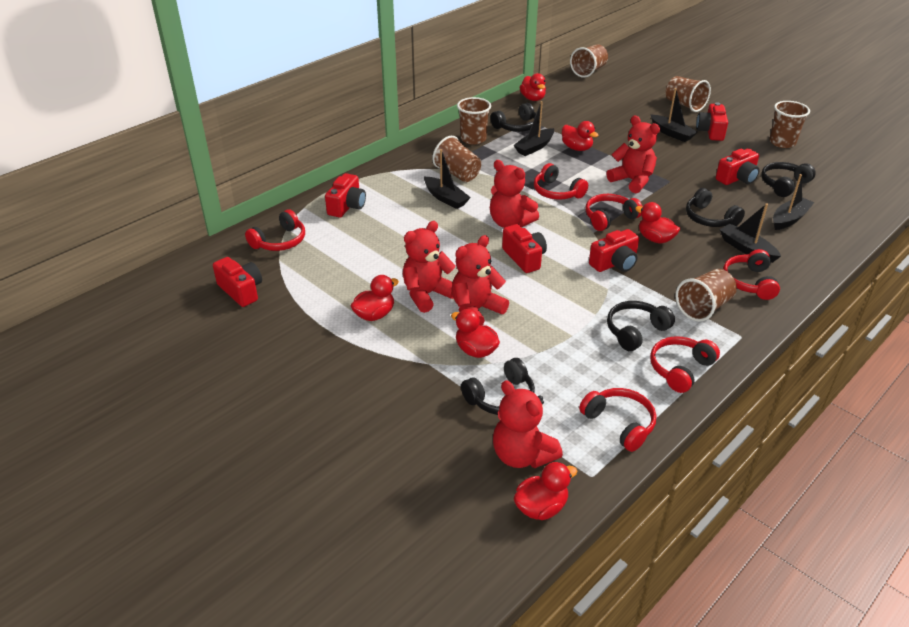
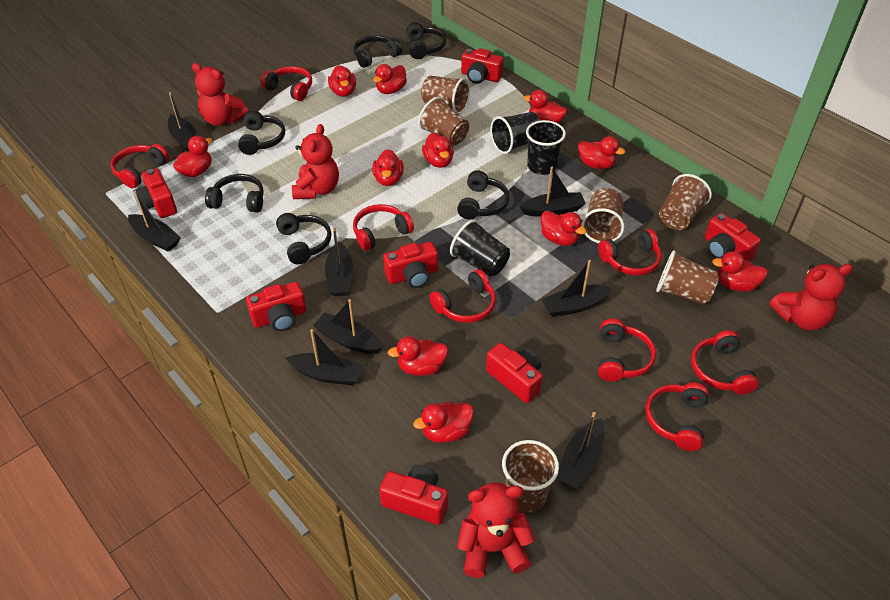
black boat: 5 -> 8
black cup: 0 -> 3
black headphones: 5 -> 6
red camera: 6 -> 7
red duck: 6 -> 11
red headphones: 6 -> 8
red teddy bear: 5 -> 4

